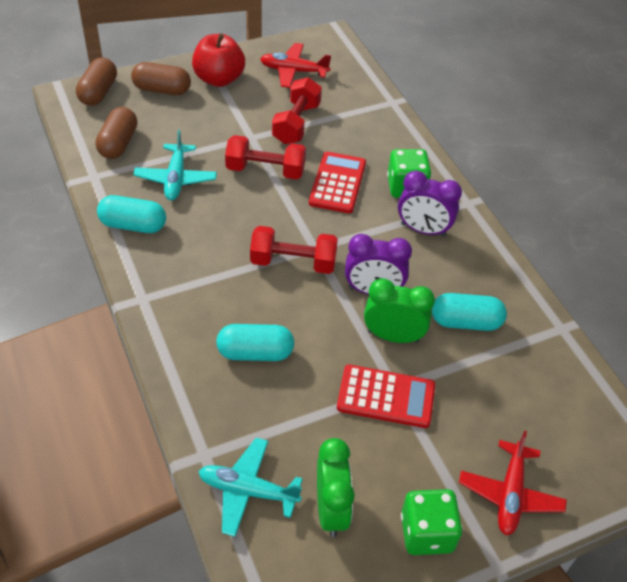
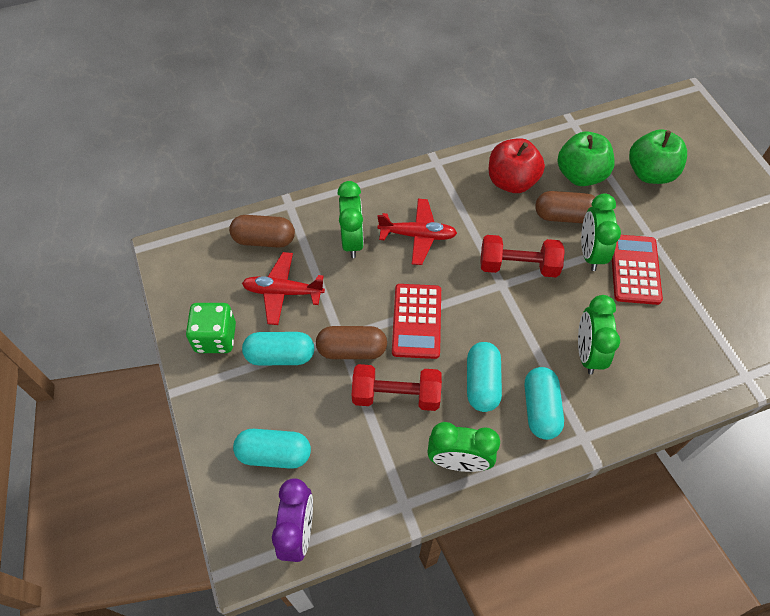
green apple: 0 -> 2
green clock: 2 -> 4
green dice: 2 -> 1
purple clock: 2 -> 1
red dumbbell: 3 -> 2
turquoise capsule: 3 -> 4
turquoise plane: 2 -> 0

